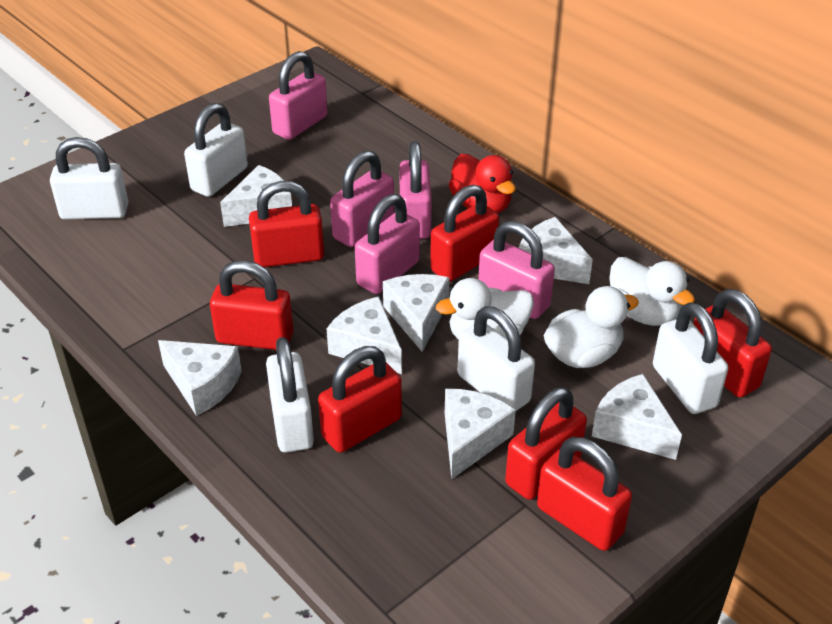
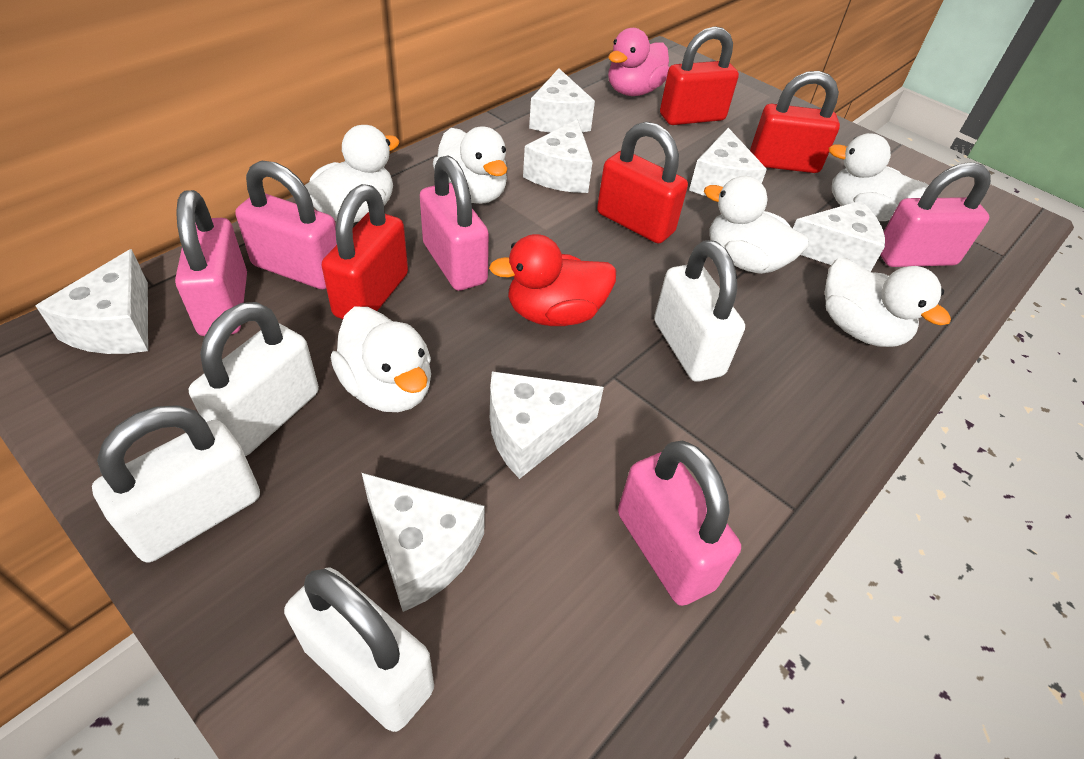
pink duck: 0 -> 1
red padlock: 7 -> 4
white duck: 3 -> 6
white padlock: 5 -> 4

